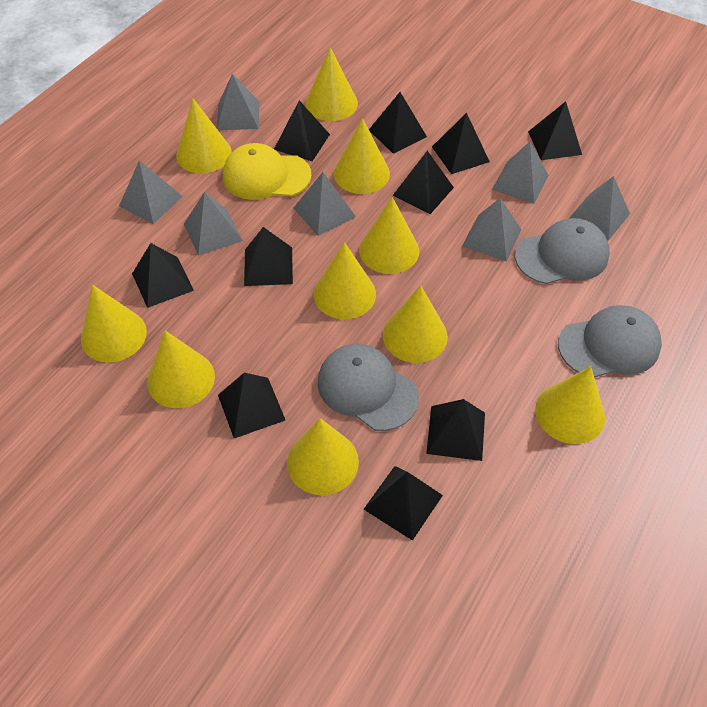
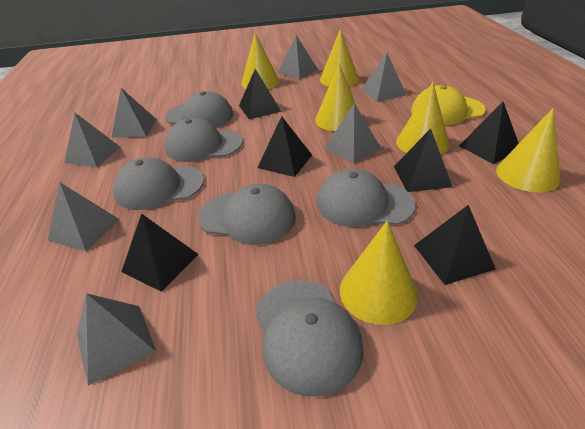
black pyramid: 10 -> 6
grey cap: 3 -> 6
yellow cone: 10 -> 6

